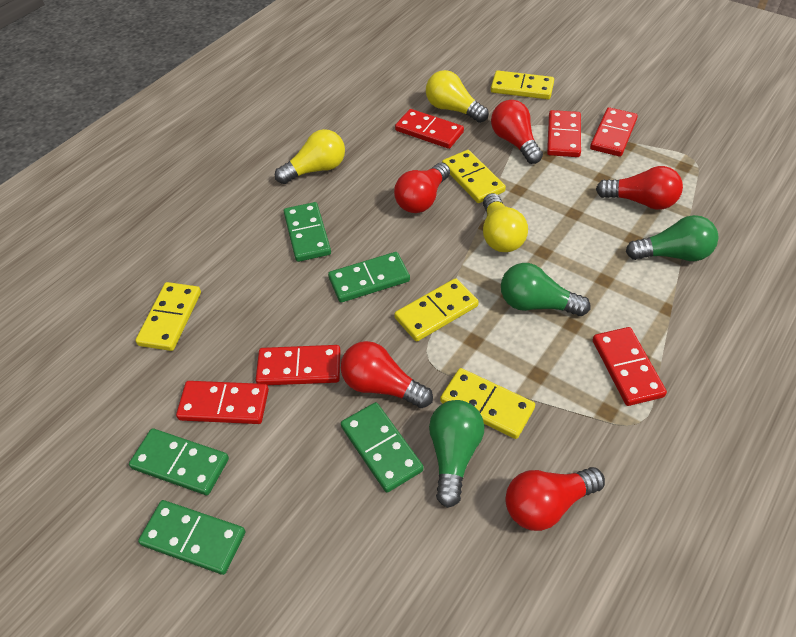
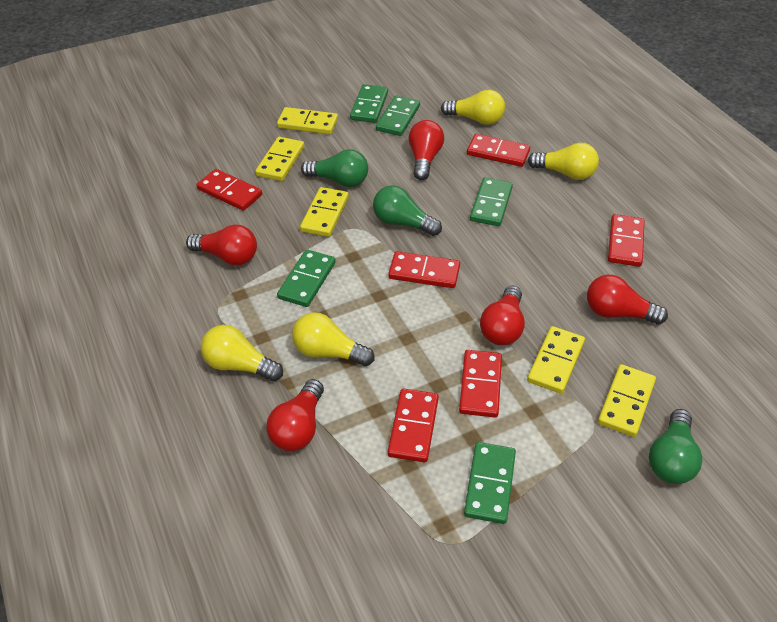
yellow light bulb: 3 -> 4

